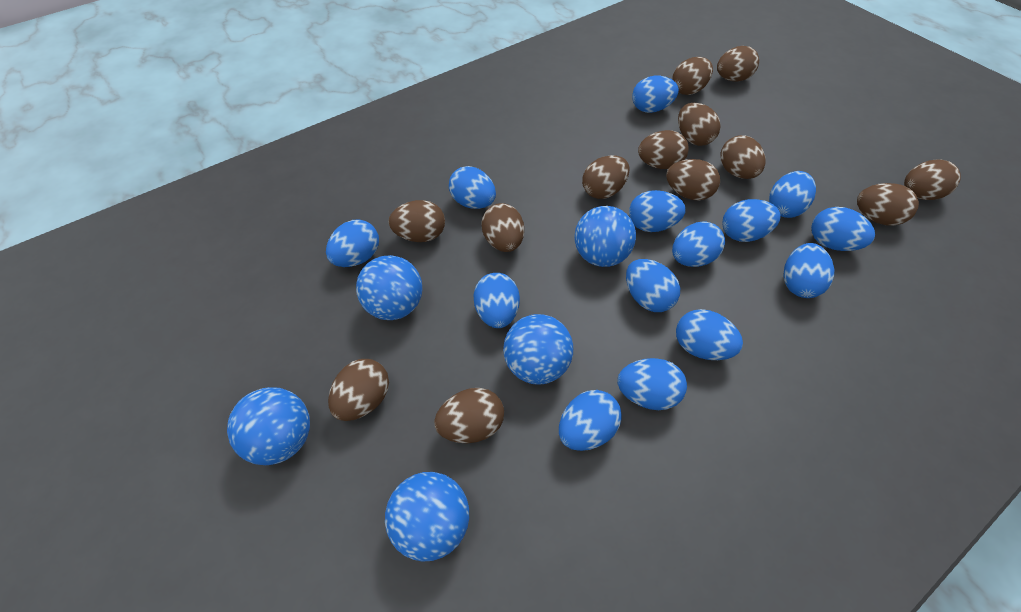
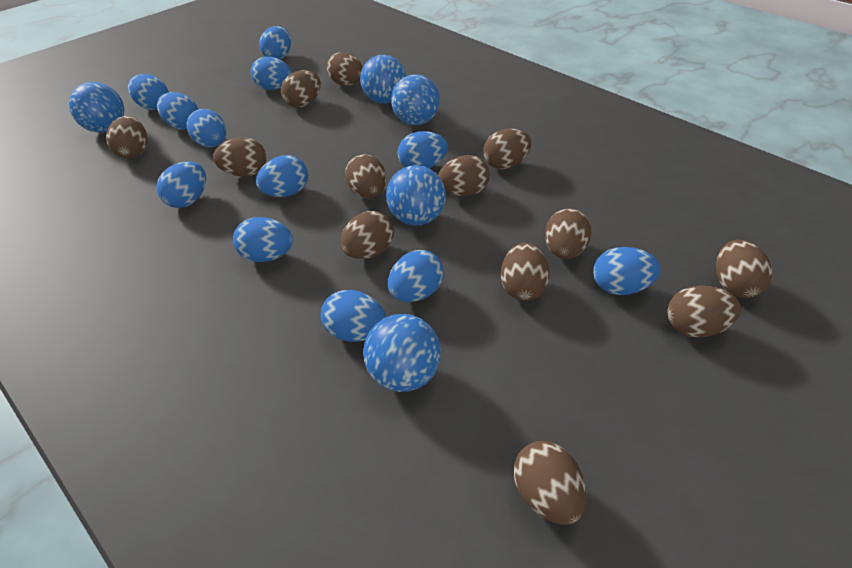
blue egg: 14 -> 12

